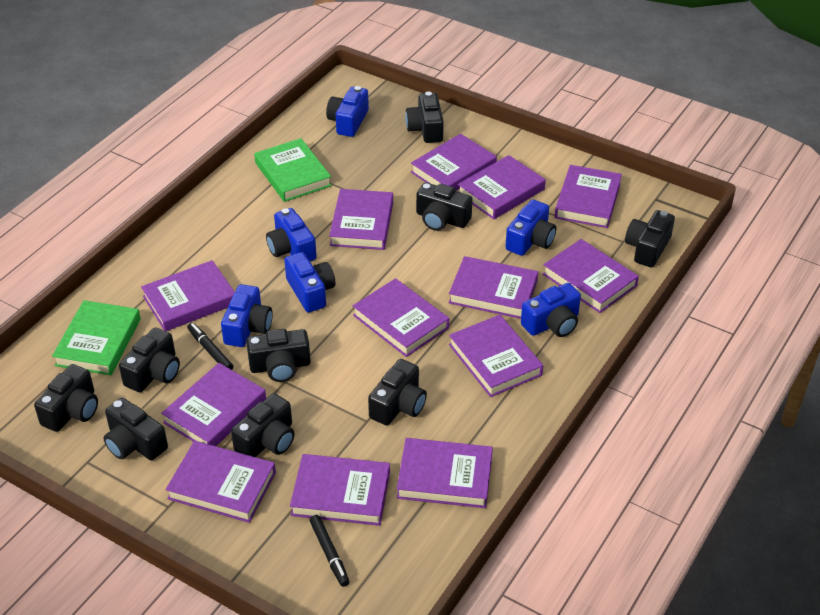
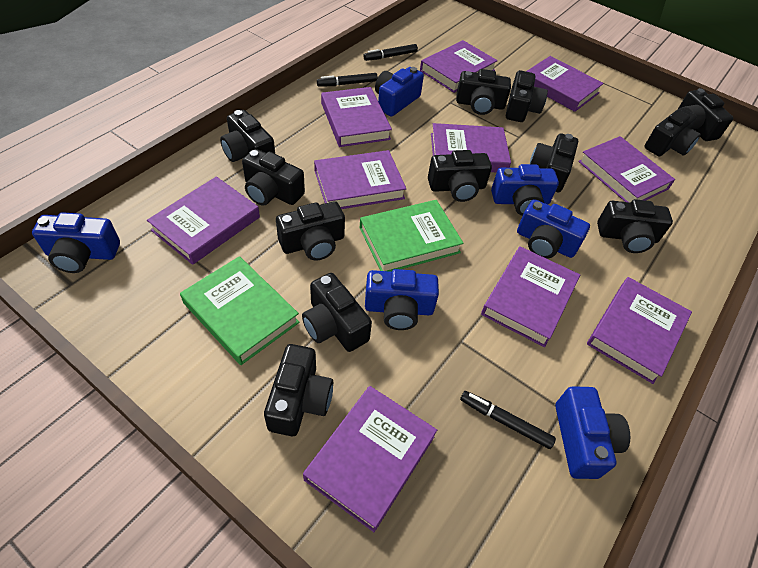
black camera: 9 -> 12
black marker: 2 -> 3
purple book: 13 -> 10

